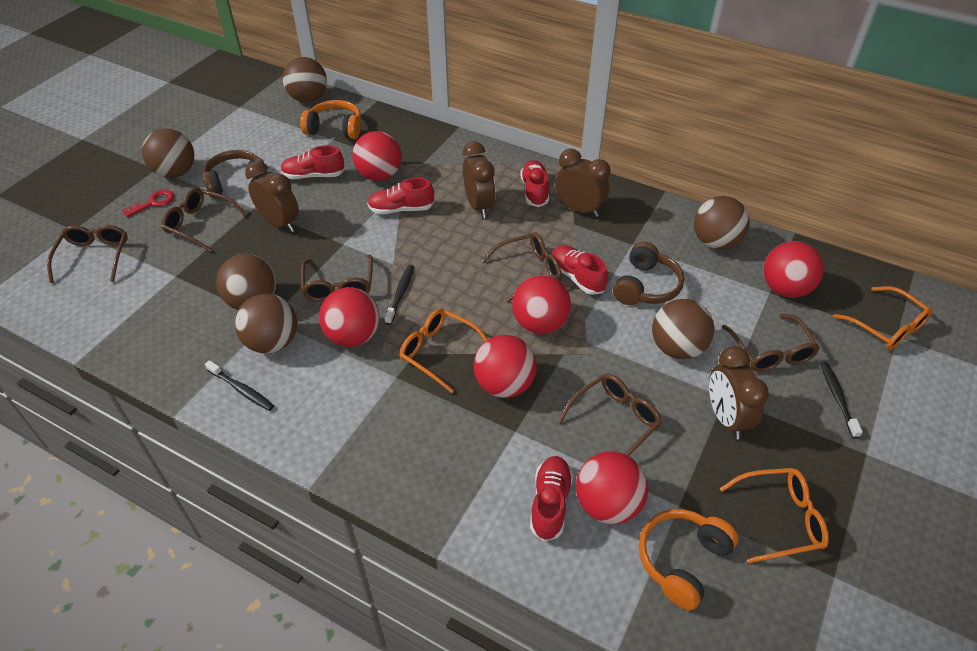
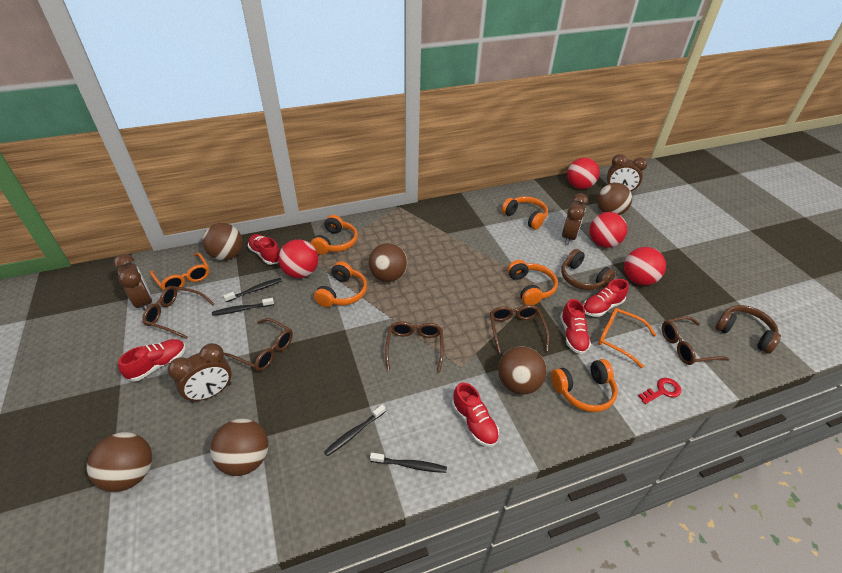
black toothbrush: 3 -> 4
brown glasses: 6 -> 5
orange glasses: 3 -> 2
orange headphones: 2 -> 5
red ball: 6 -> 4

